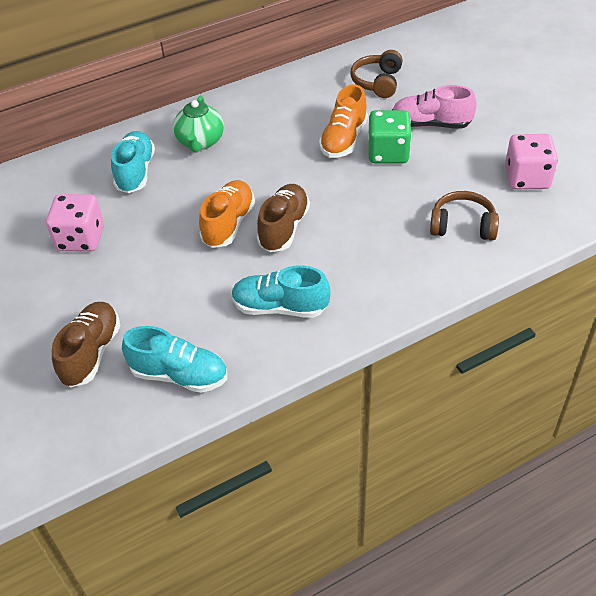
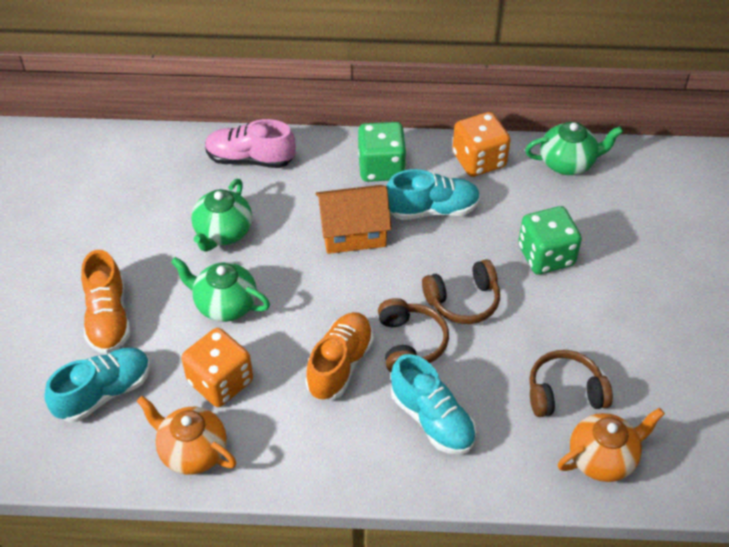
brown headphones: 2 -> 3
brown shoe: 2 -> 0
green dice: 1 -> 2
green teapot: 1 -> 3
orange dice: 0 -> 2
orange house: 0 -> 1
orange teapot: 0 -> 2
pink dice: 2 -> 0

